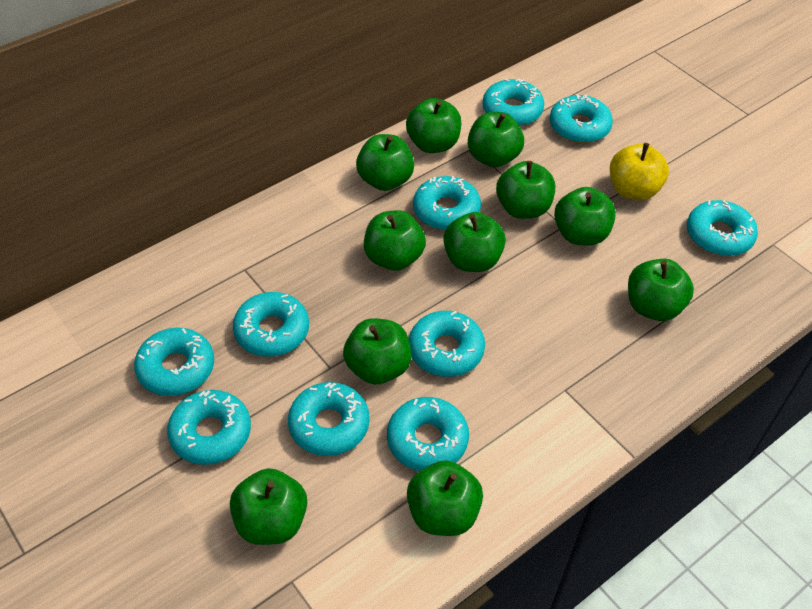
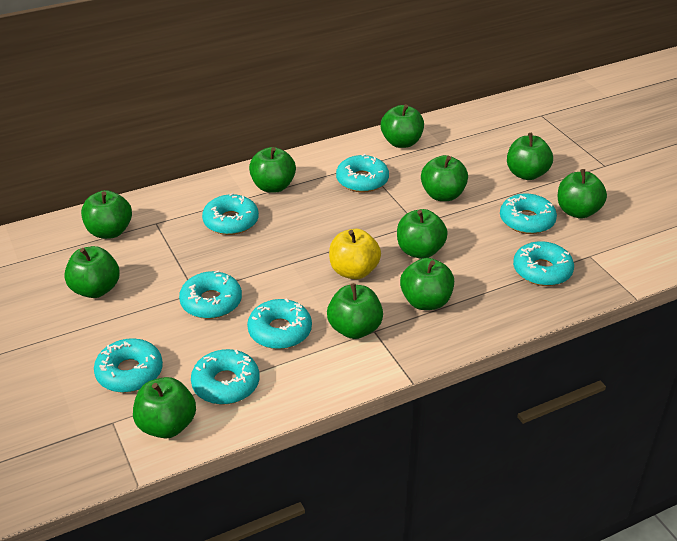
turquoise donut: 10 -> 8

